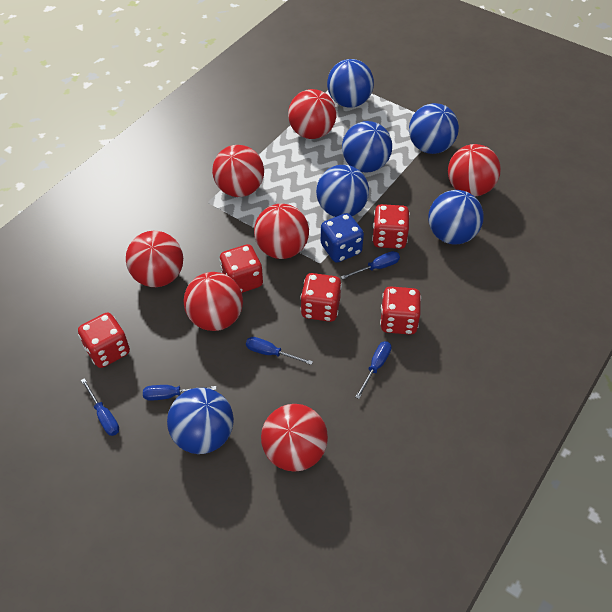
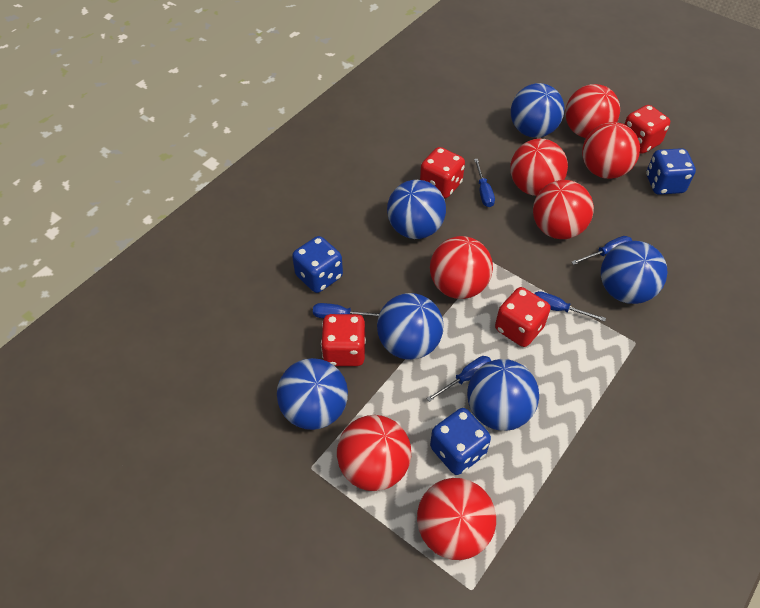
blue dice: 1 -> 3
red dice: 5 -> 4

